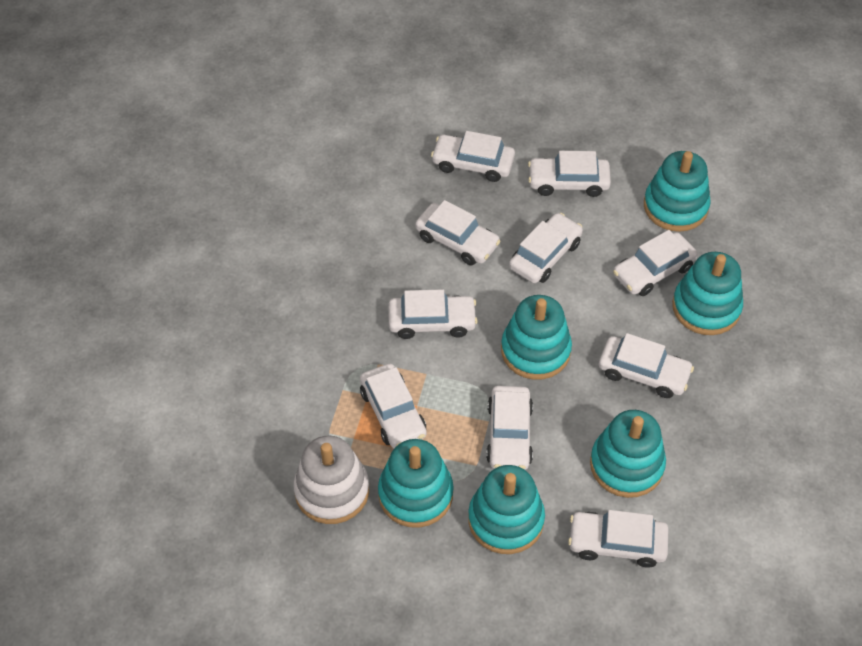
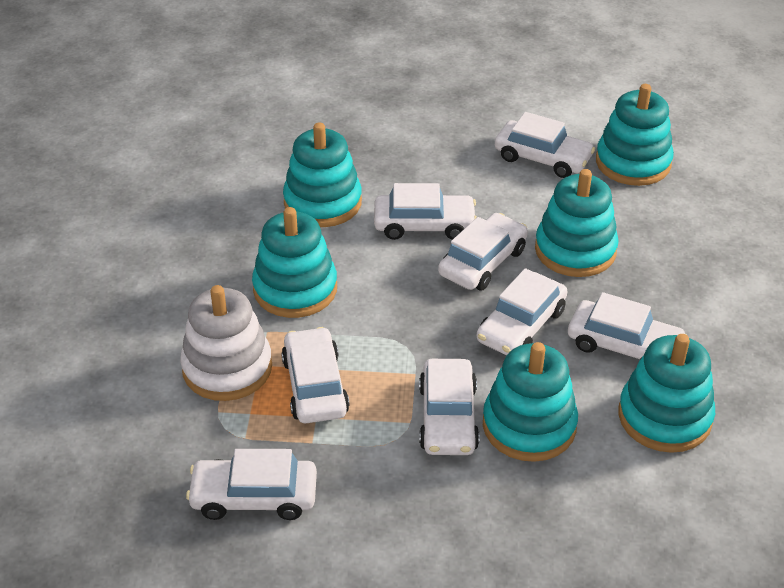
white car: 10 -> 8

